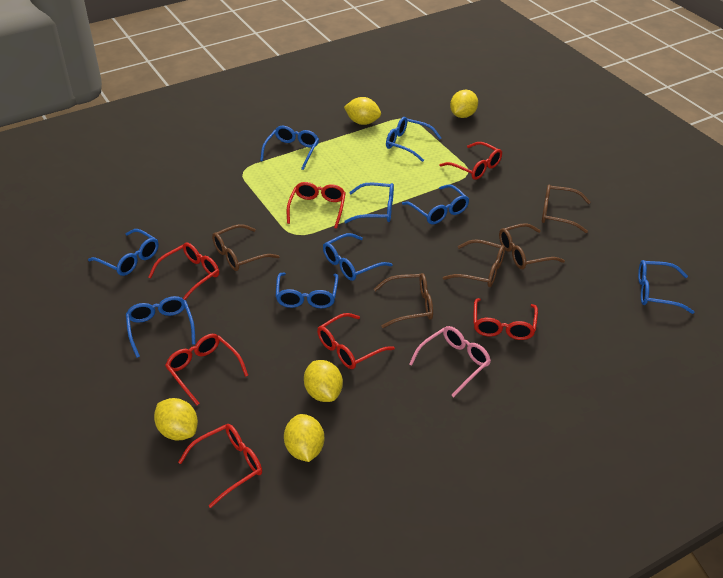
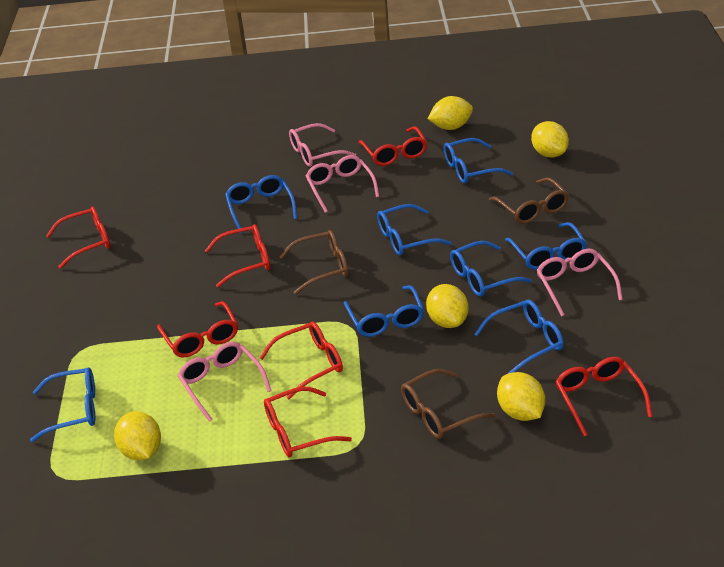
blue glasses: 9 -> 8
brown glasses: 5 -> 3
pink glasses: 1 -> 4

